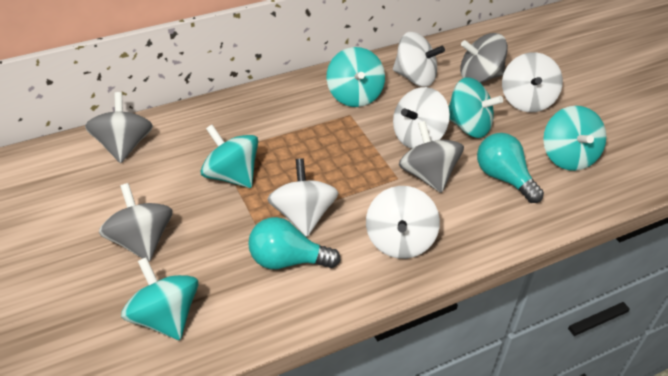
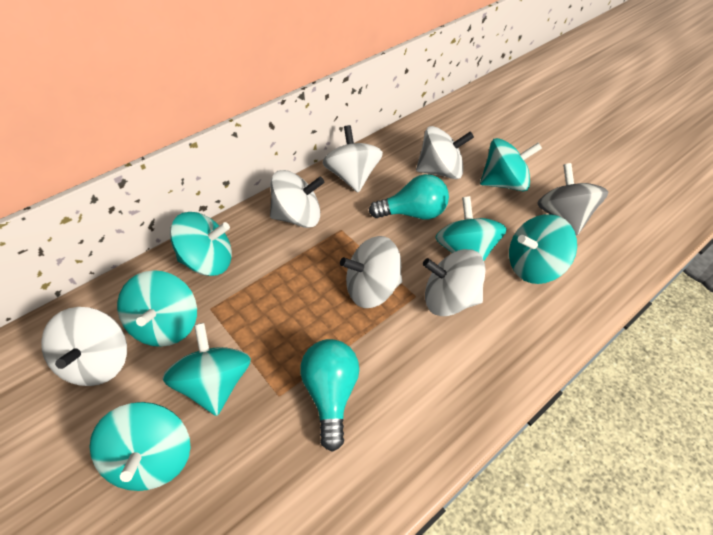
grey spinning top: 4 -> 1
turquoise spinning top: 5 -> 7
white spinning top: 5 -> 6

